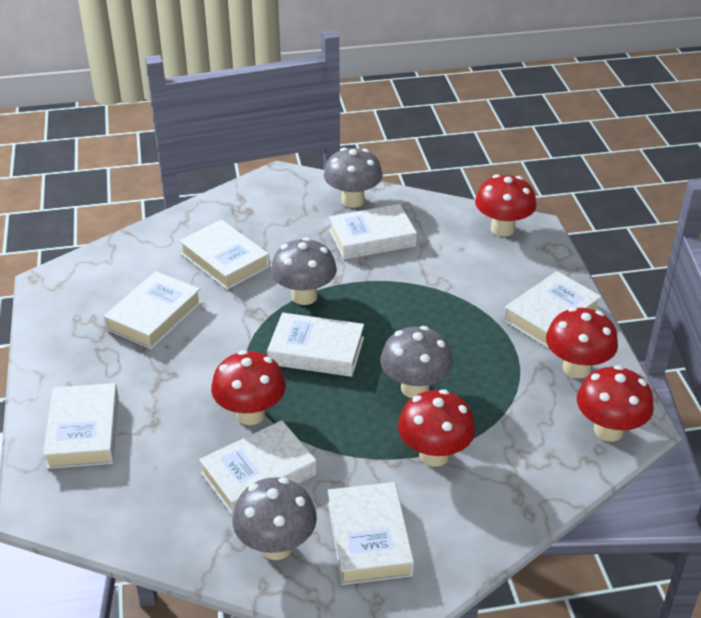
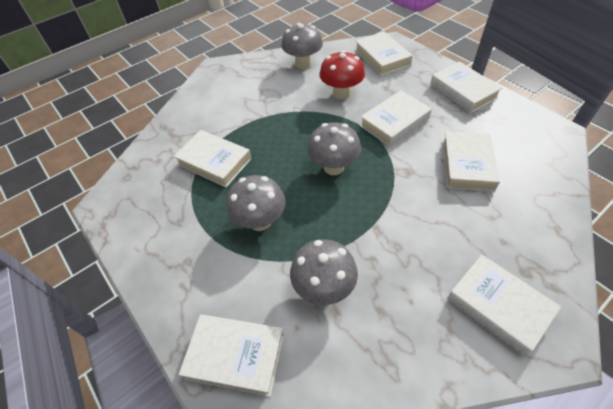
red mushroom: 5 -> 1
white book: 8 -> 7

